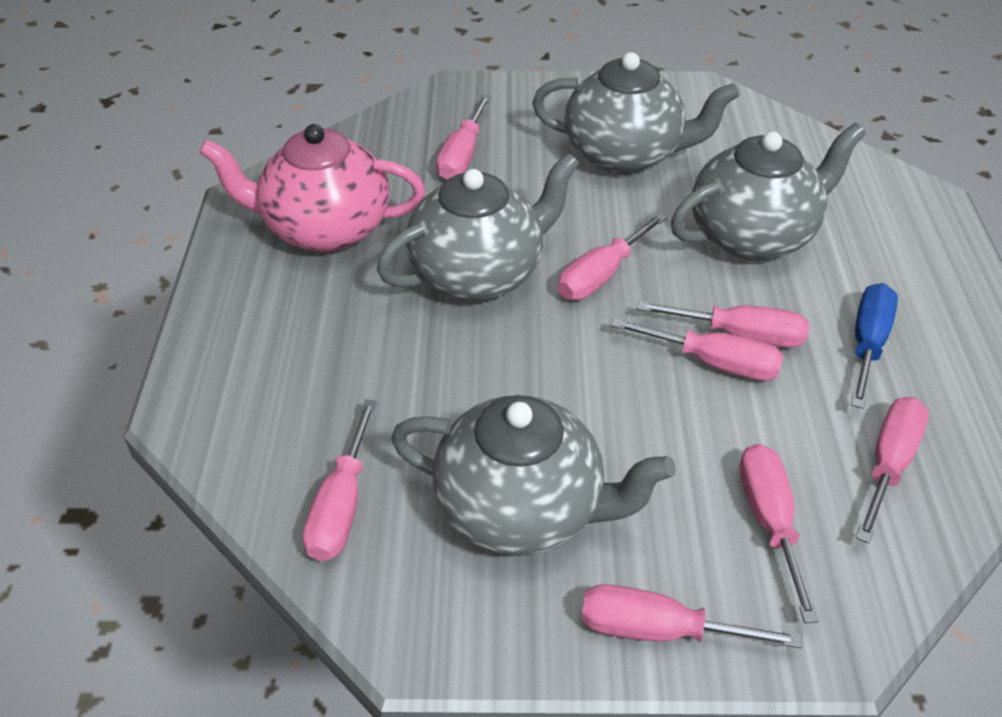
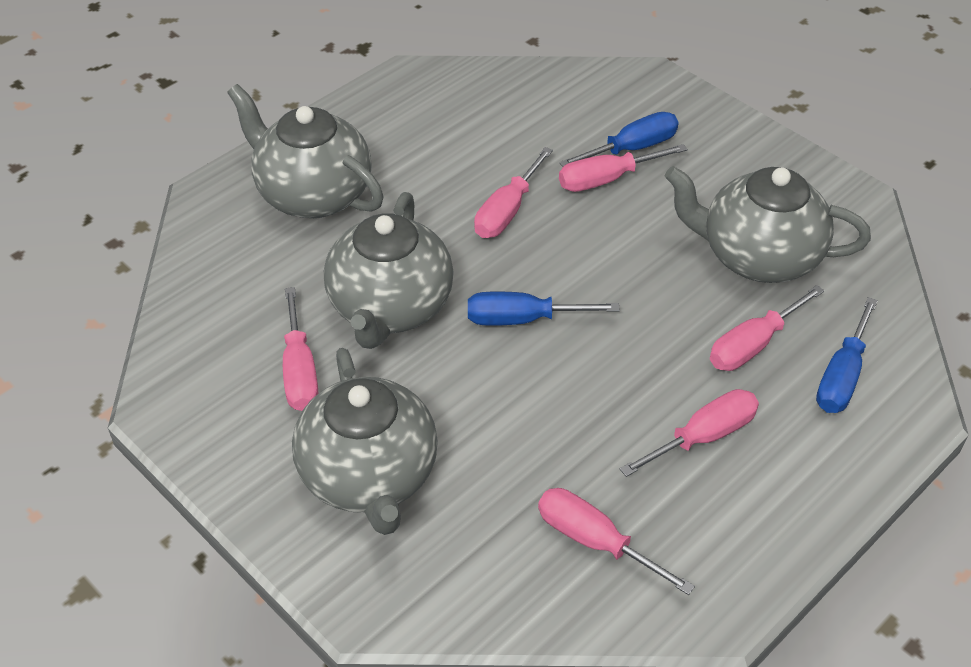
blue screwdriver: 1 -> 3
pink screwdriver: 8 -> 6
pink teapot: 1 -> 0

